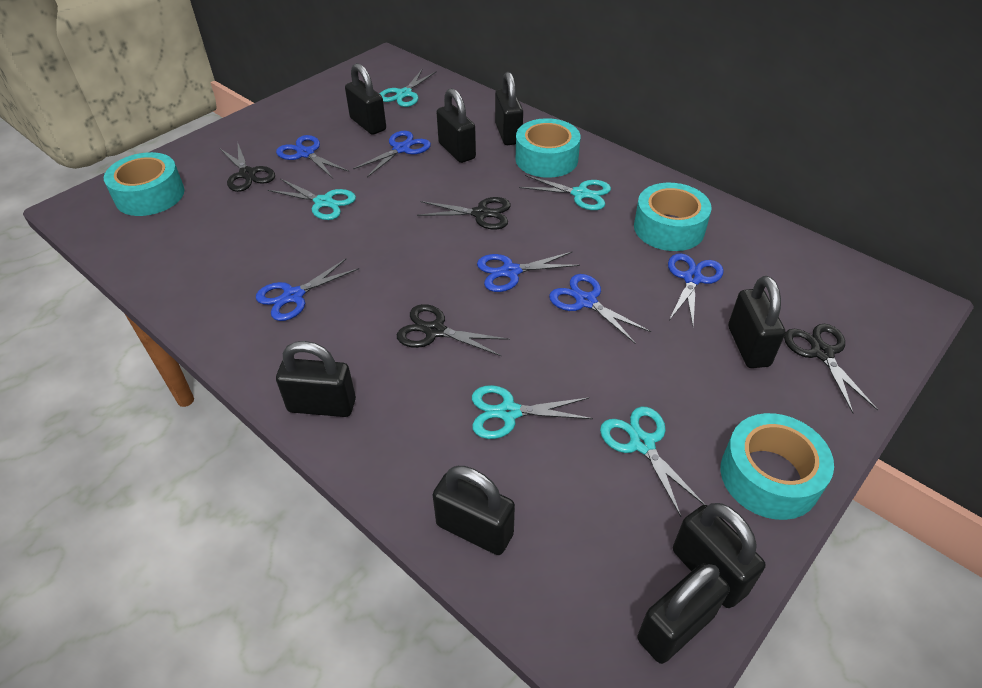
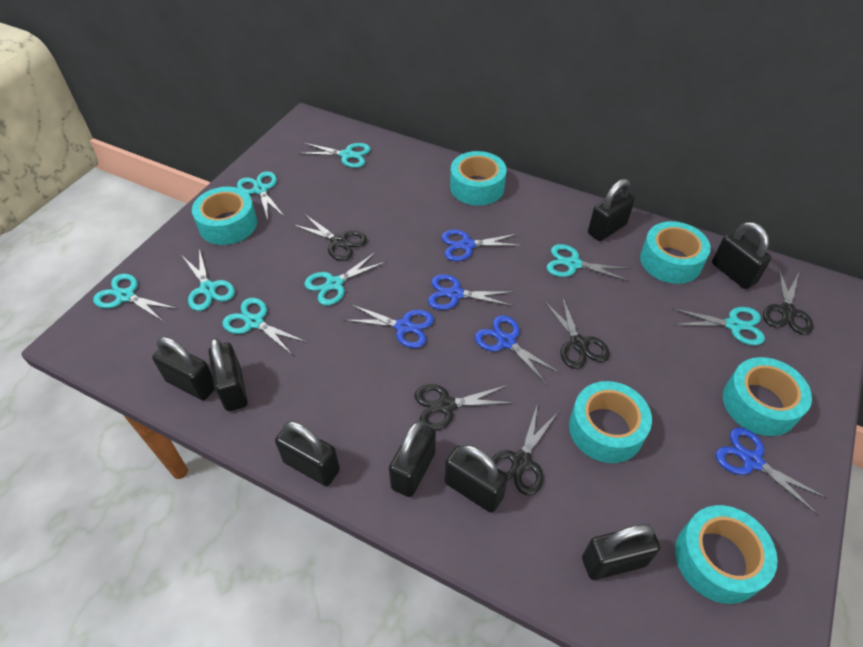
black scissors: 4 -> 5
blue scissors: 6 -> 5
turquoise scissors: 5 -> 8
turquoise tape: 4 -> 6

